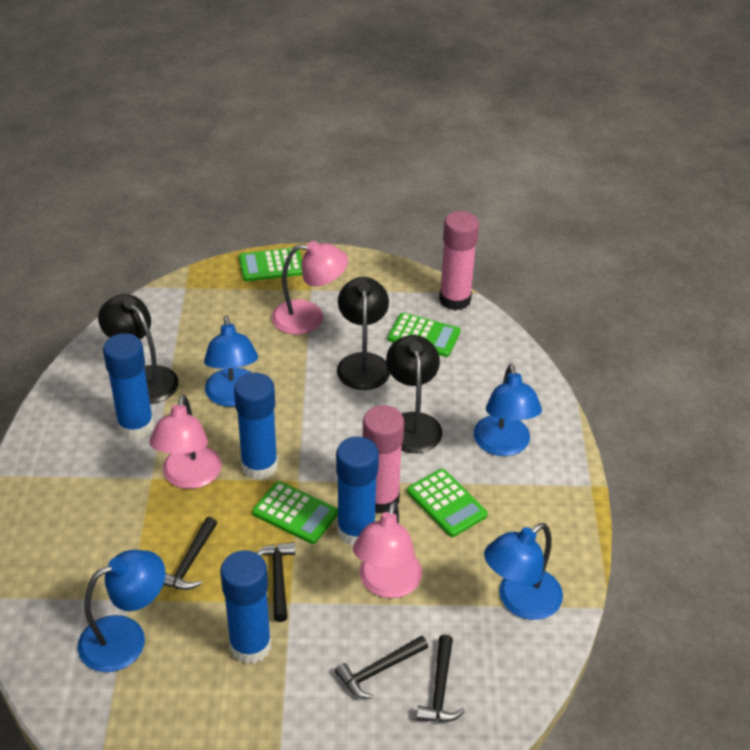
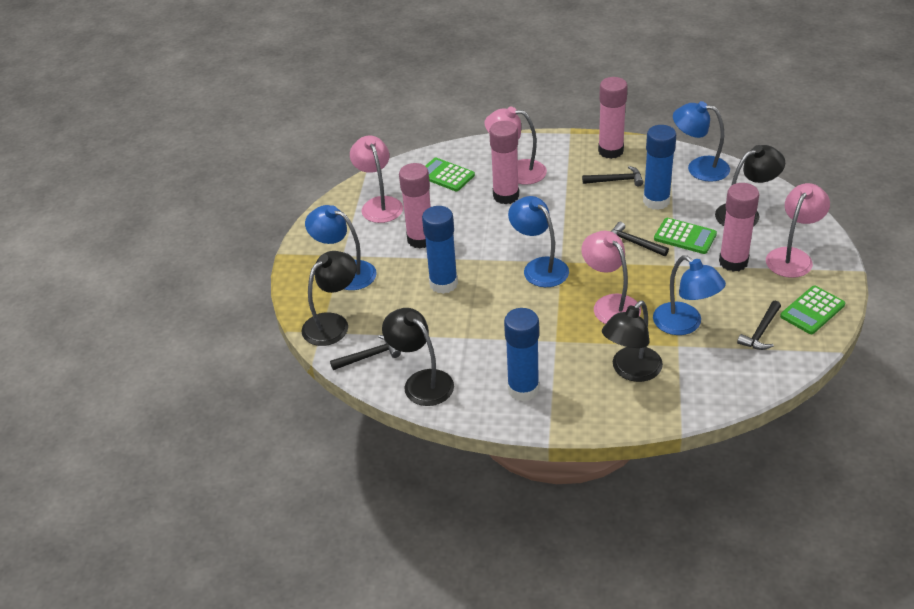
black lamp: 3 -> 4
blue glue stick: 4 -> 3
green calculator: 4 -> 3
pink glue stick: 2 -> 4
pink lamp: 3 -> 4

